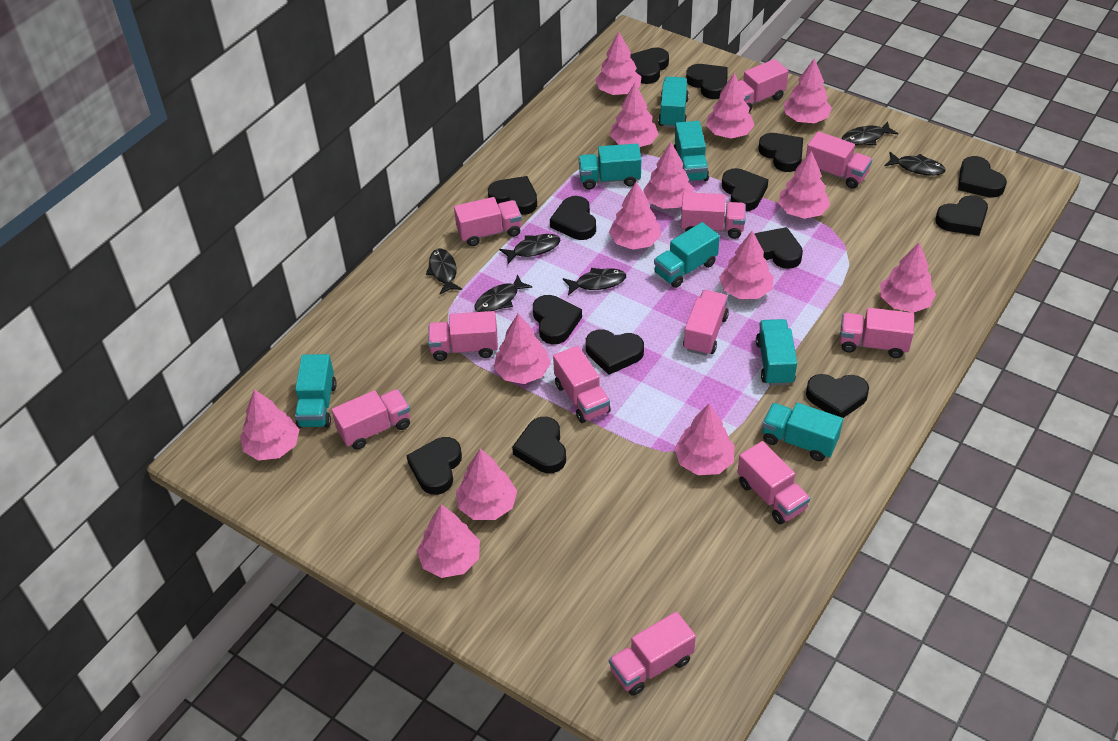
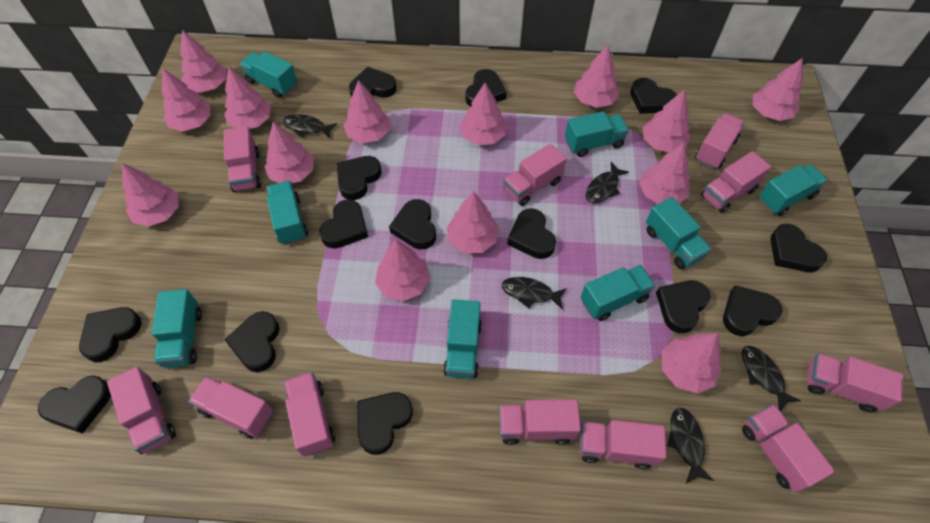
black fish: 6 -> 5
turquoise truck: 7 -> 8

